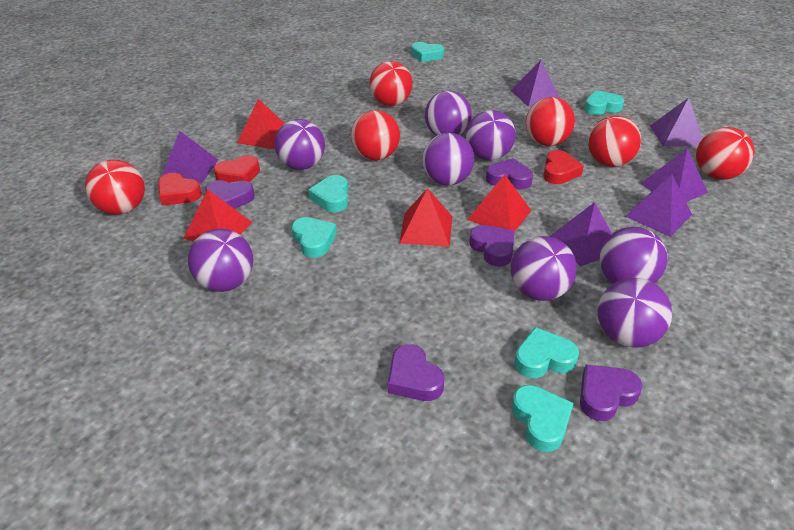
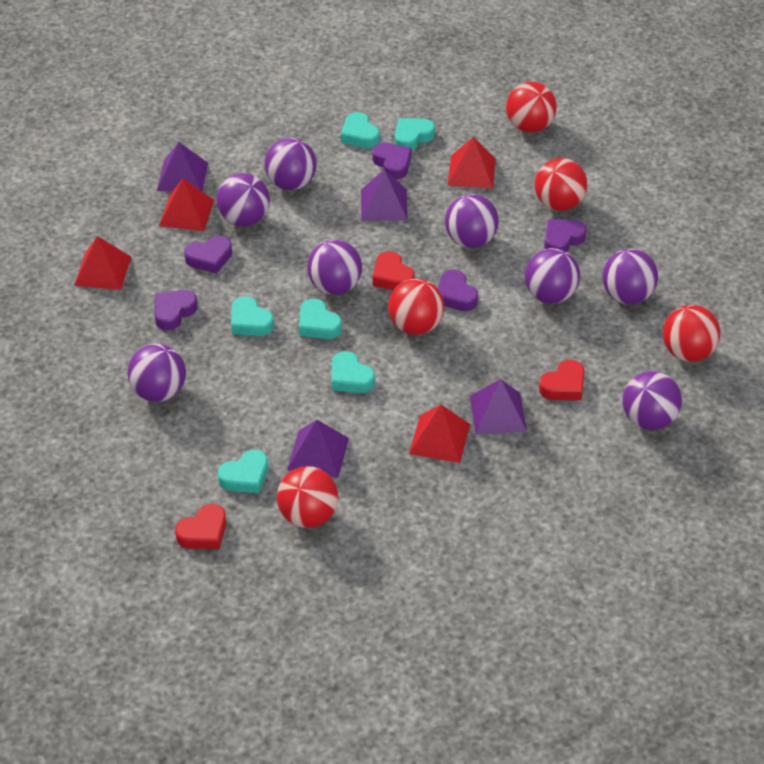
purple pyramid: 6 -> 4
red ball: 6 -> 5

